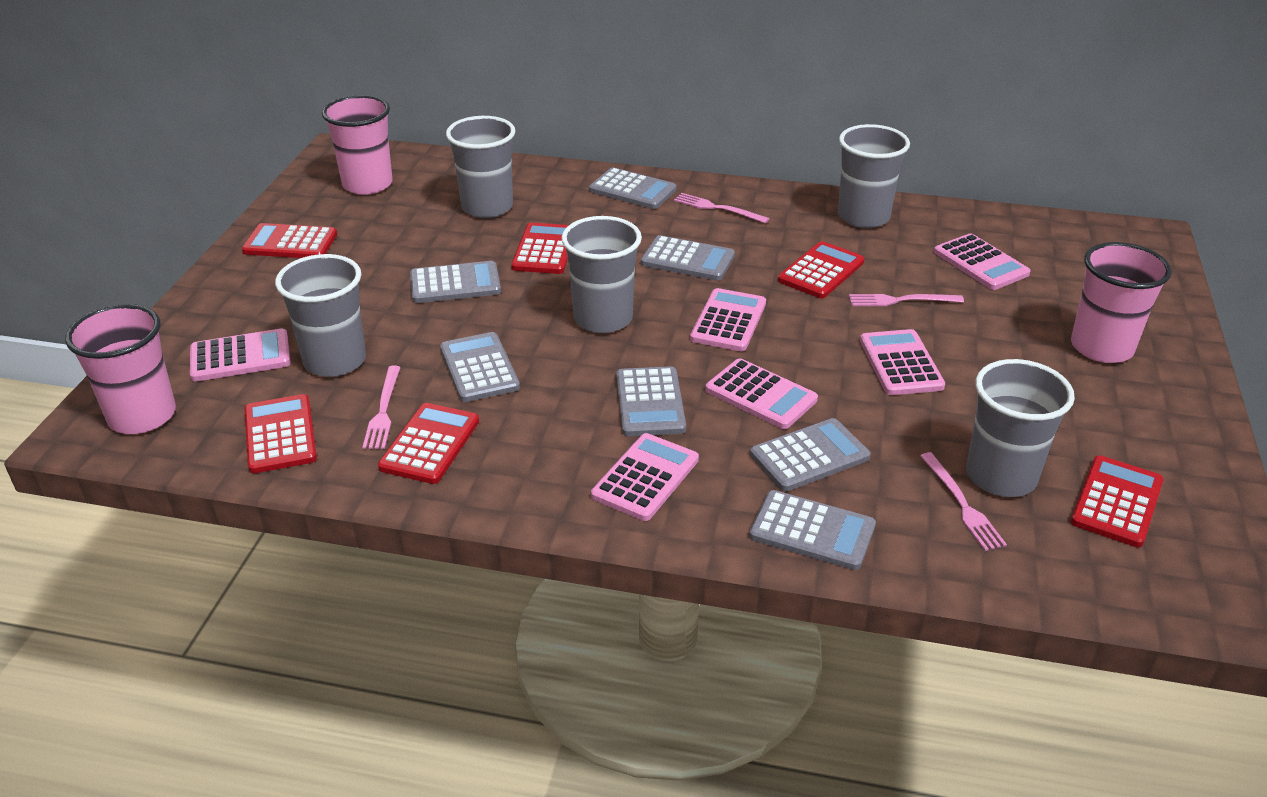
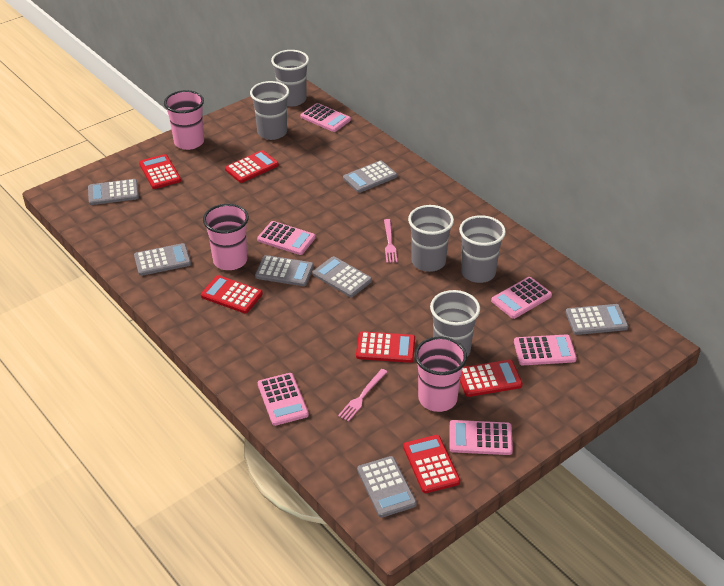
pink fork: 4 -> 2

